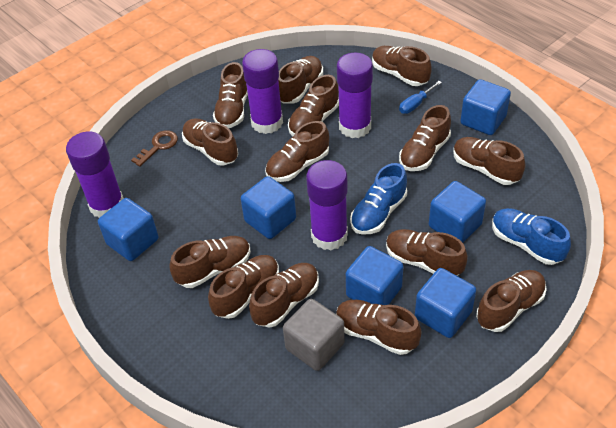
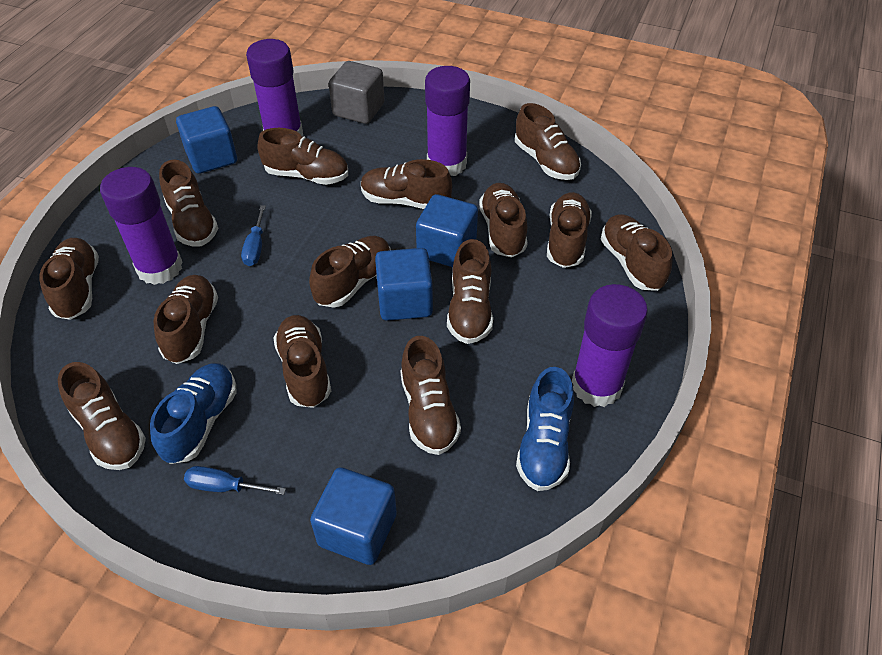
blue cube: 6 -> 4
blue screwdriver: 1 -> 2
brown key: 1 -> 0

